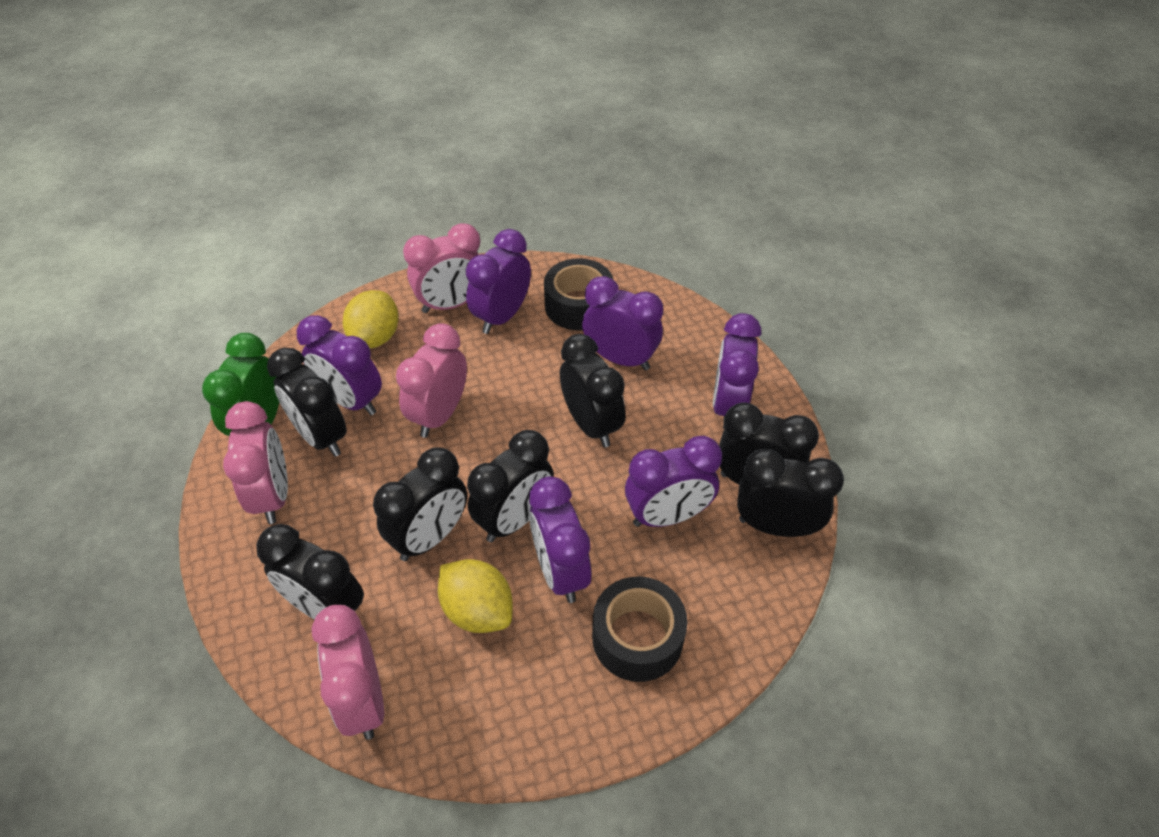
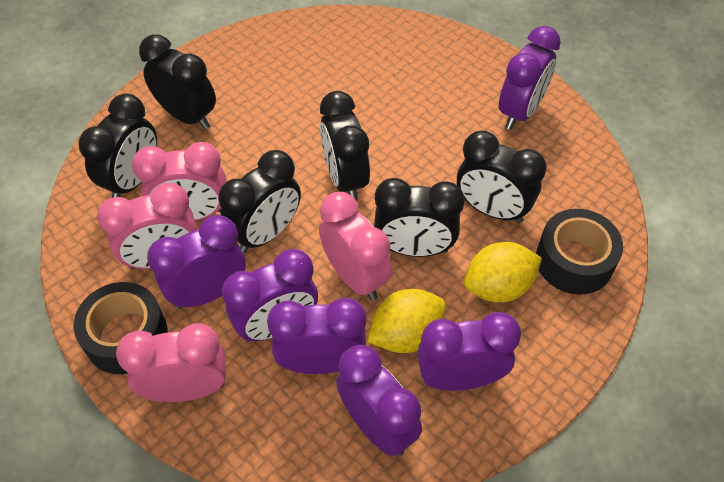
black clock: 7 -> 6
green clock: 1 -> 0

